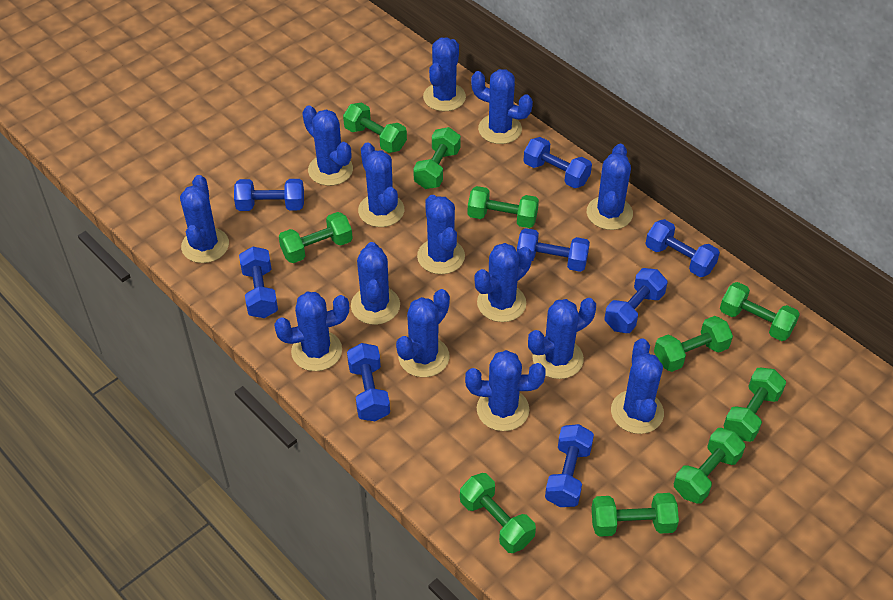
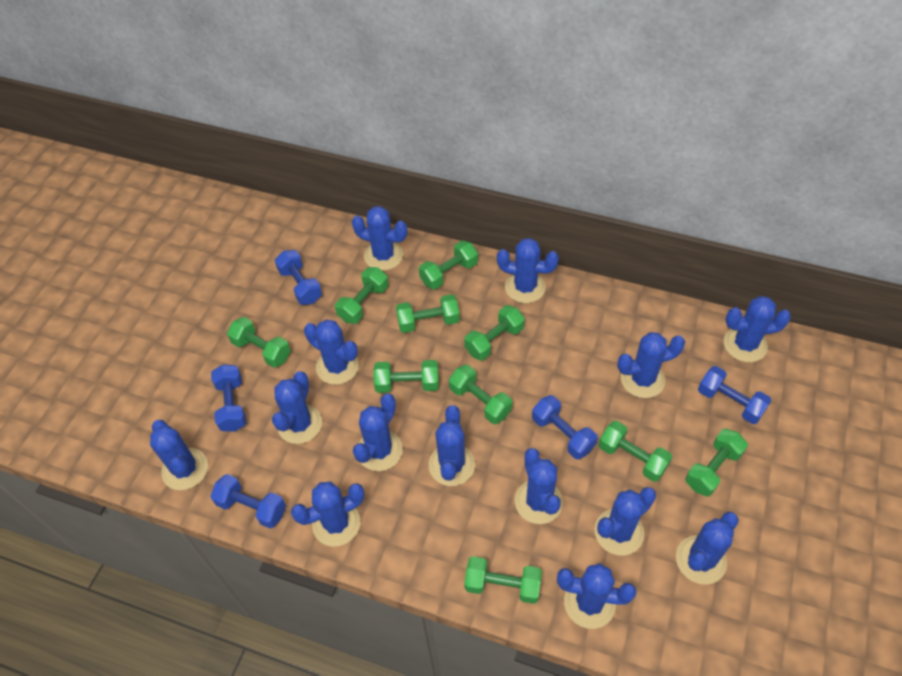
blue dumbbell: 8 -> 5

